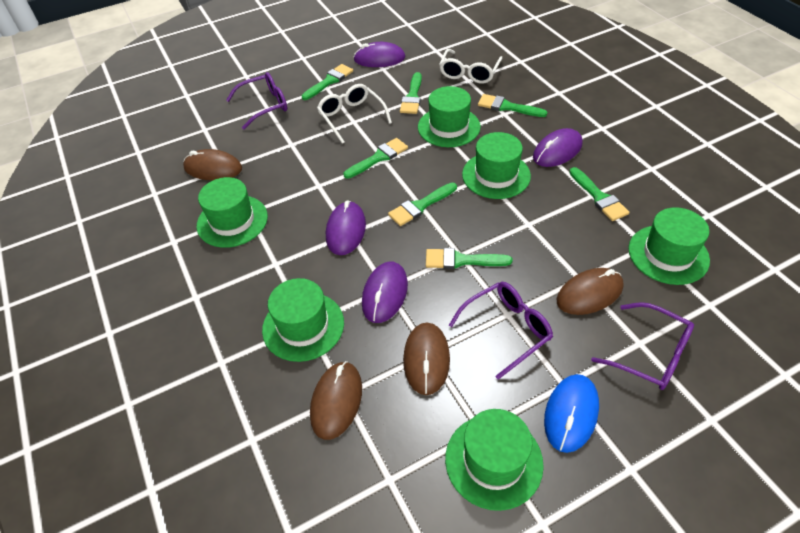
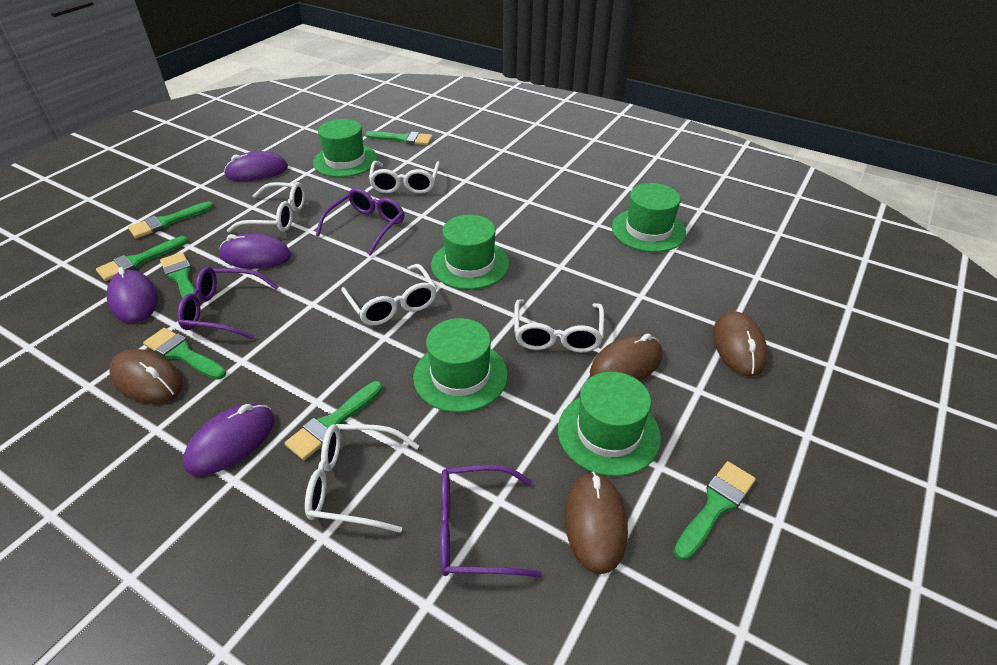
blue mouse: 1 -> 0
green hat: 6 -> 5
white glasses: 2 -> 5

